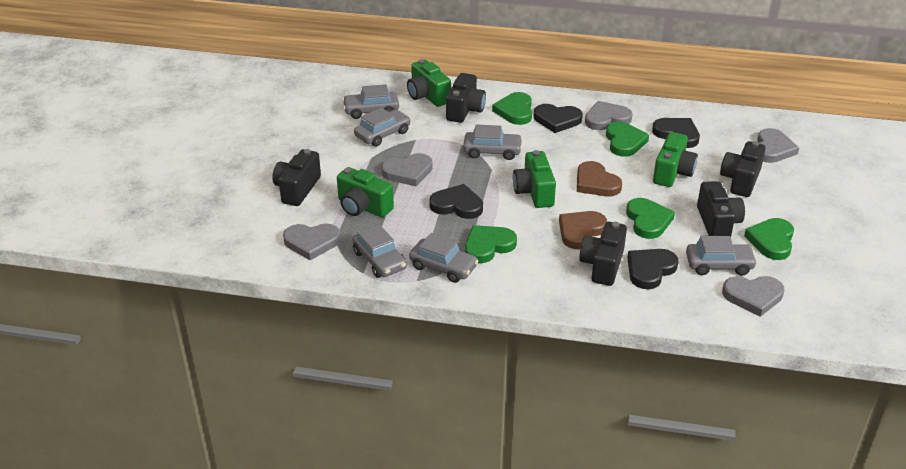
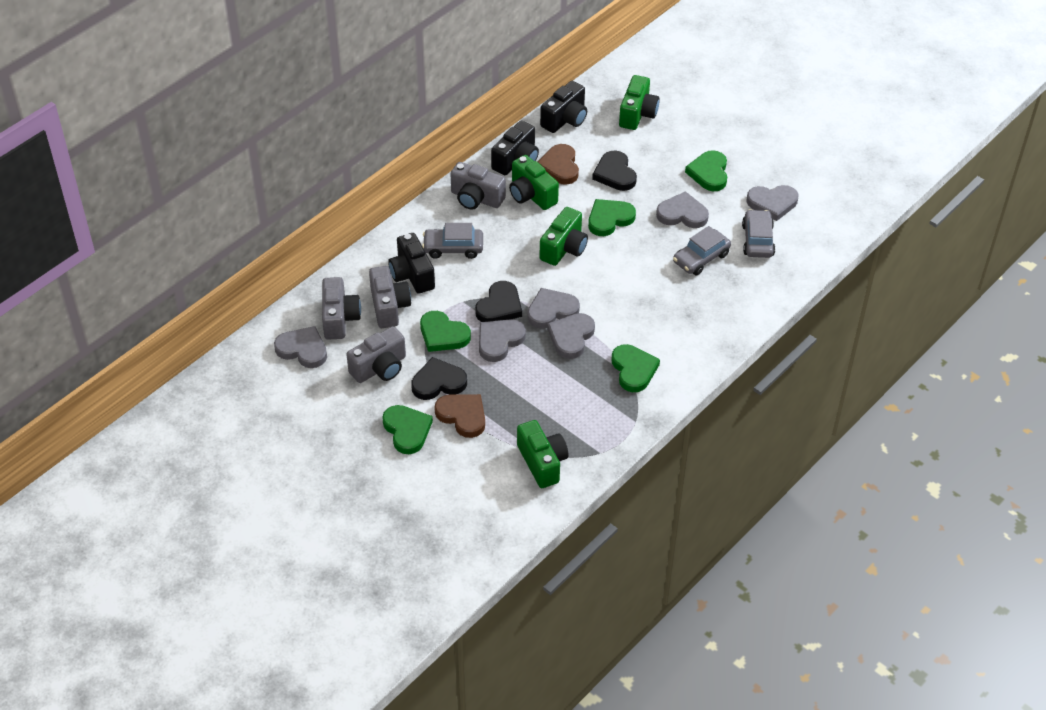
black camera: 5 -> 3
black heart: 4 -> 3
grey camera: 0 -> 4
grey car: 6 -> 3
grey heart: 5 -> 6

